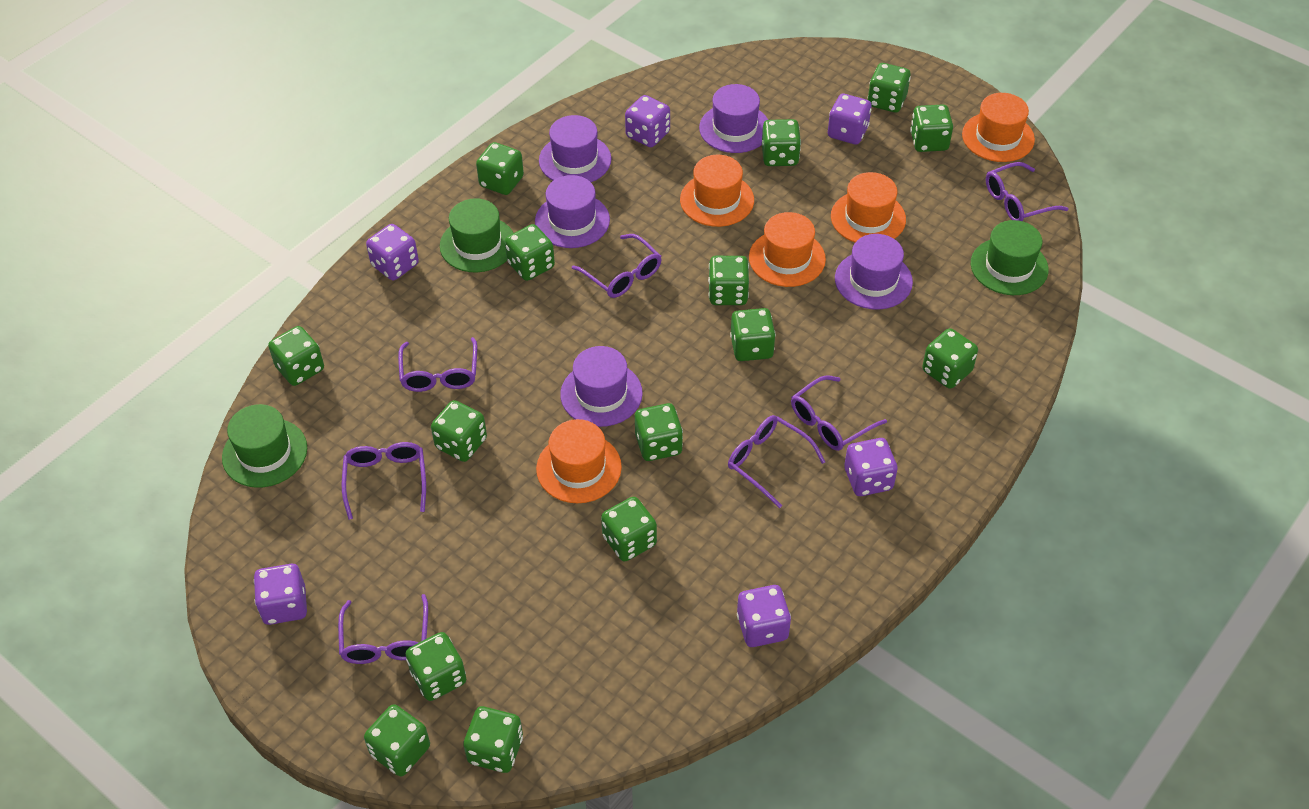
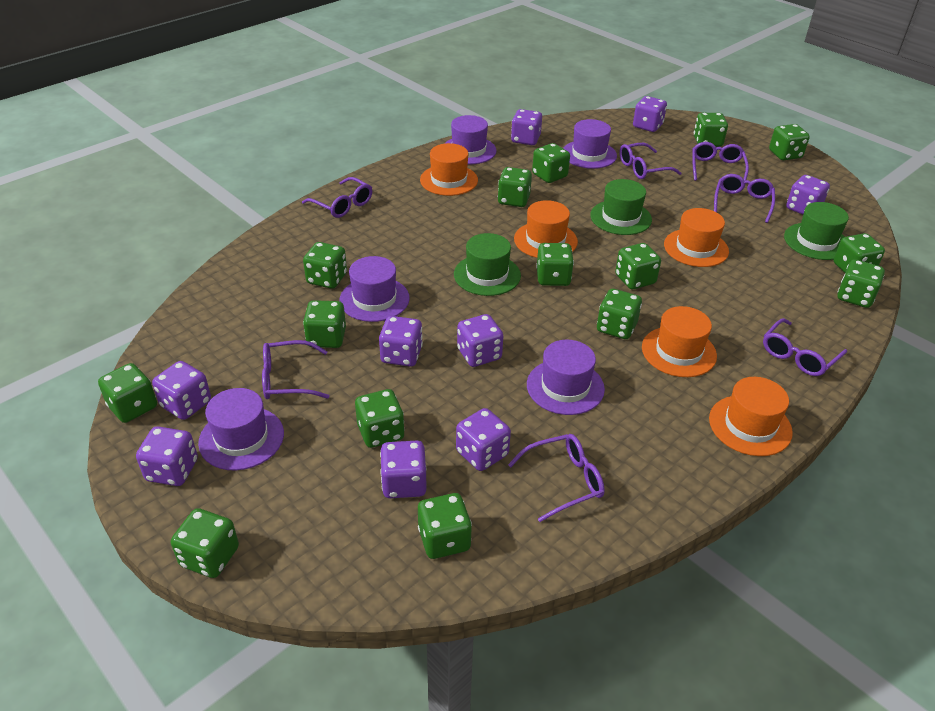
purple dice: 6 -> 9

